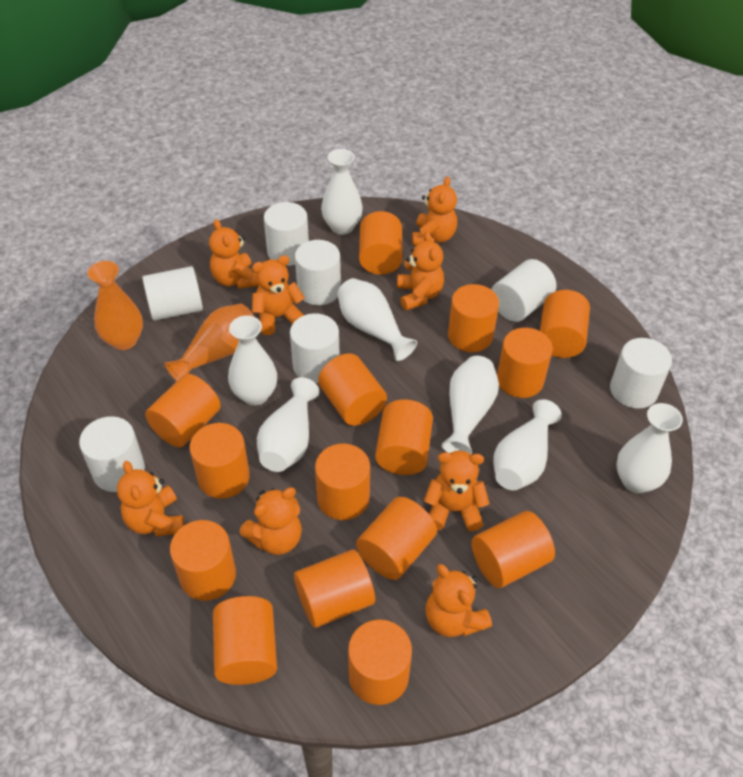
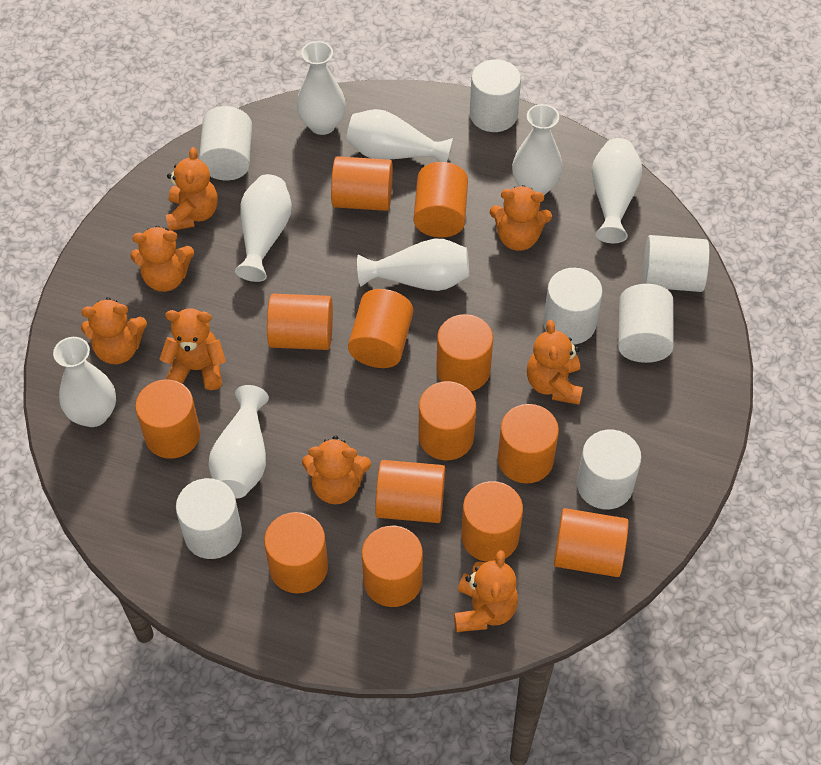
orange cylinder: 15 -> 13
orange vase: 2 -> 0
white vase: 7 -> 8

